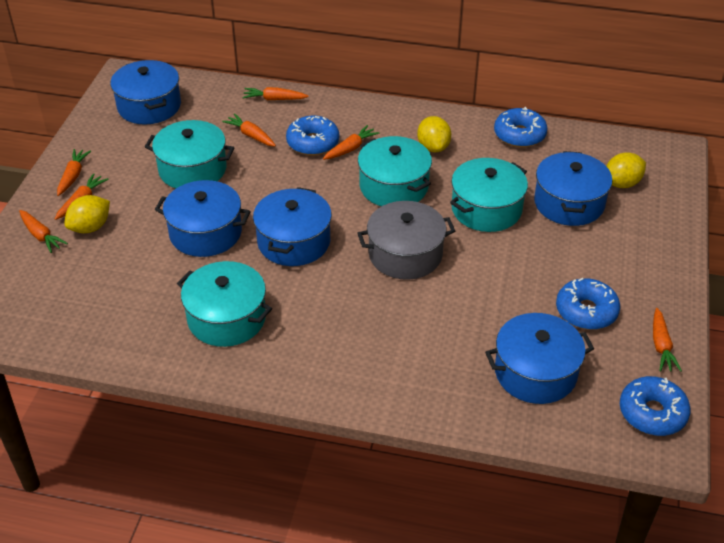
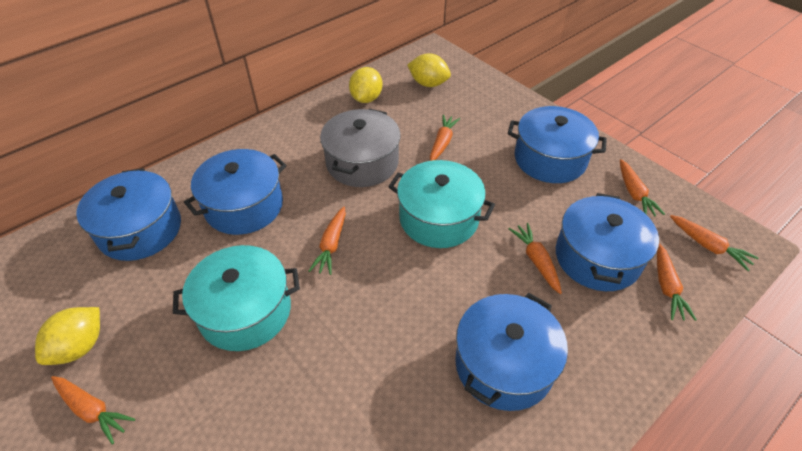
blue donut: 4 -> 0
turquoise pot: 4 -> 2

